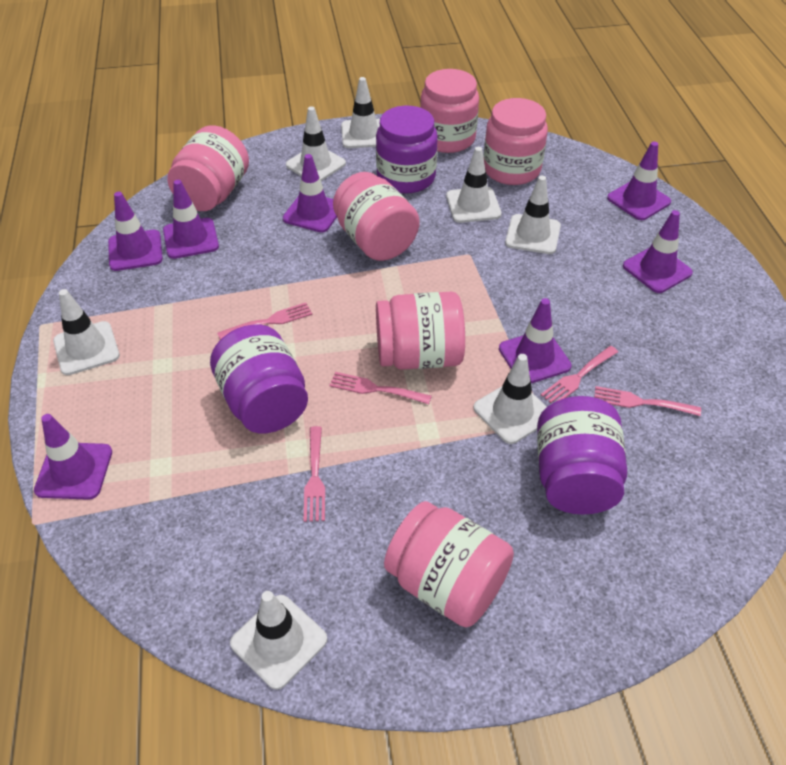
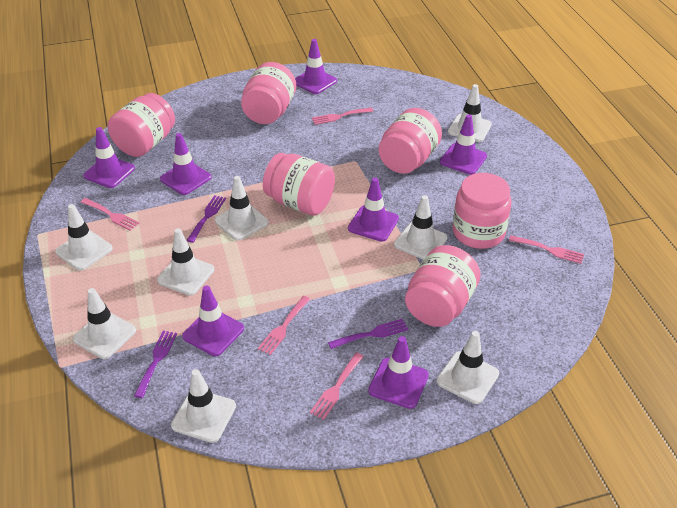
purple fork: 0 -> 3
purple jar: 3 -> 0
white traffic cone: 7 -> 8

